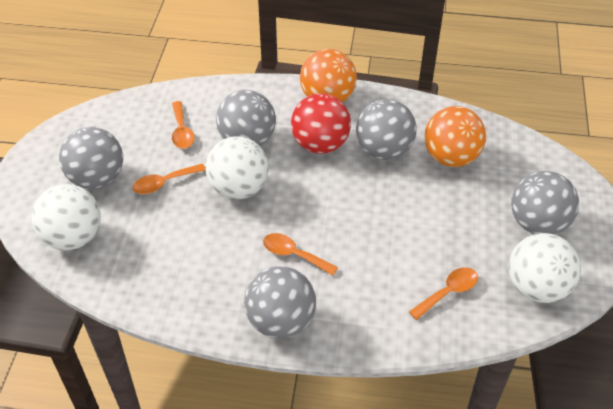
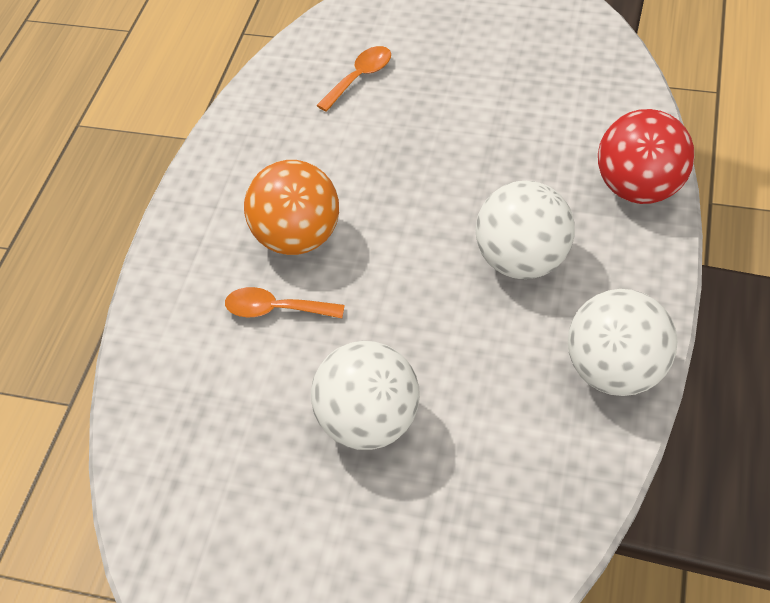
grey ball: 5 -> 0
orange ball: 2 -> 1
orange spoon: 4 -> 2

